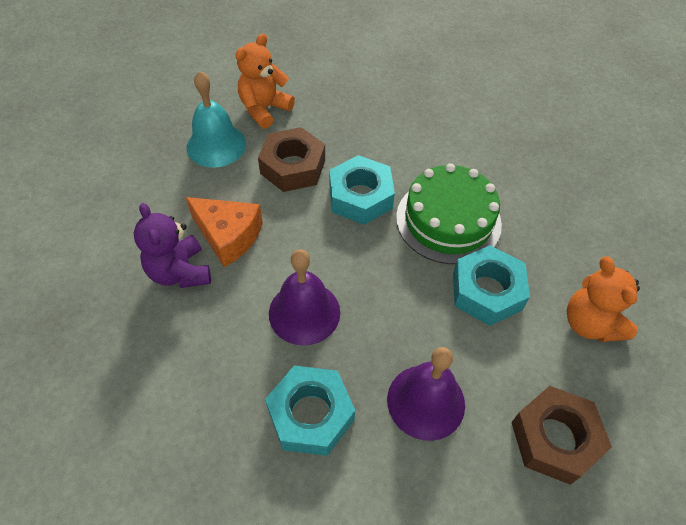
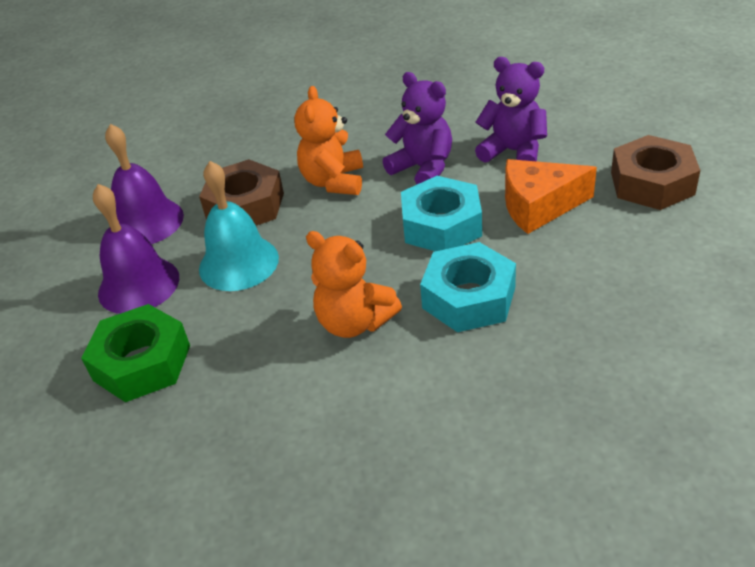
green cake: 1 -> 0
green nut: 0 -> 1
purple teddy bear: 1 -> 2
turquoise nut: 3 -> 2

